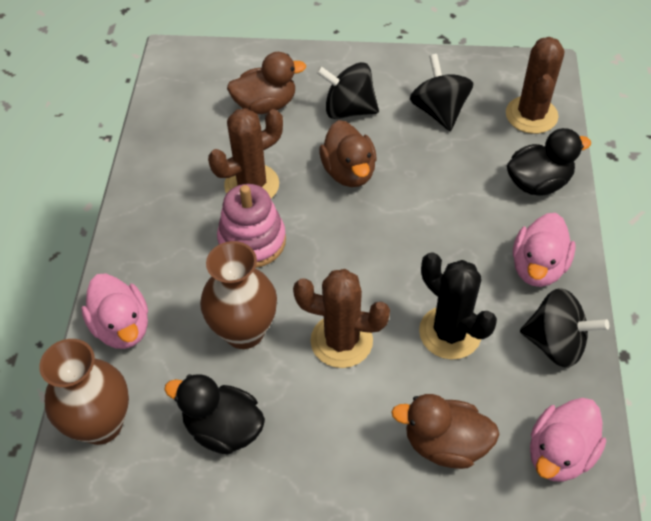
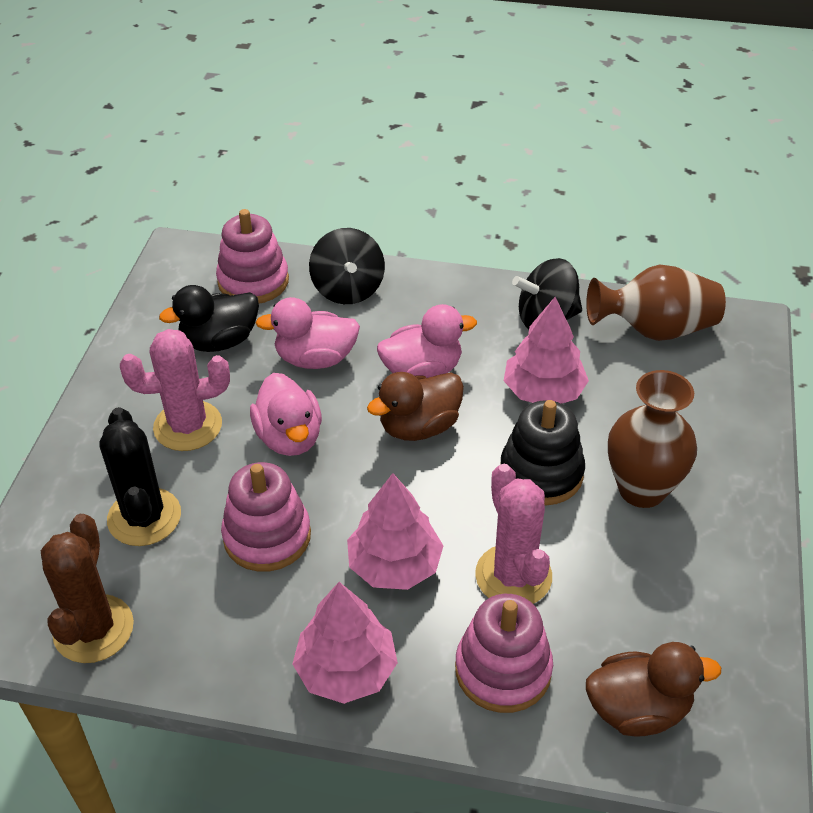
black duck: 2 -> 1
black spinning top: 3 -> 2
black stacking toy: 0 -> 1
brown cactus: 3 -> 1
brown duck: 3 -> 2
pink cactus: 0 -> 2
pink stacking toy: 1 -> 3
pink tree: 0 -> 3

